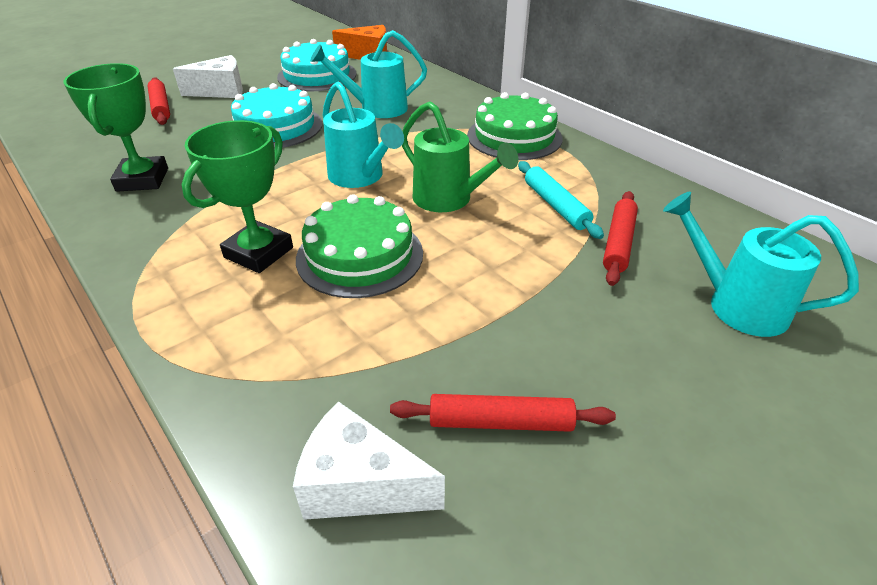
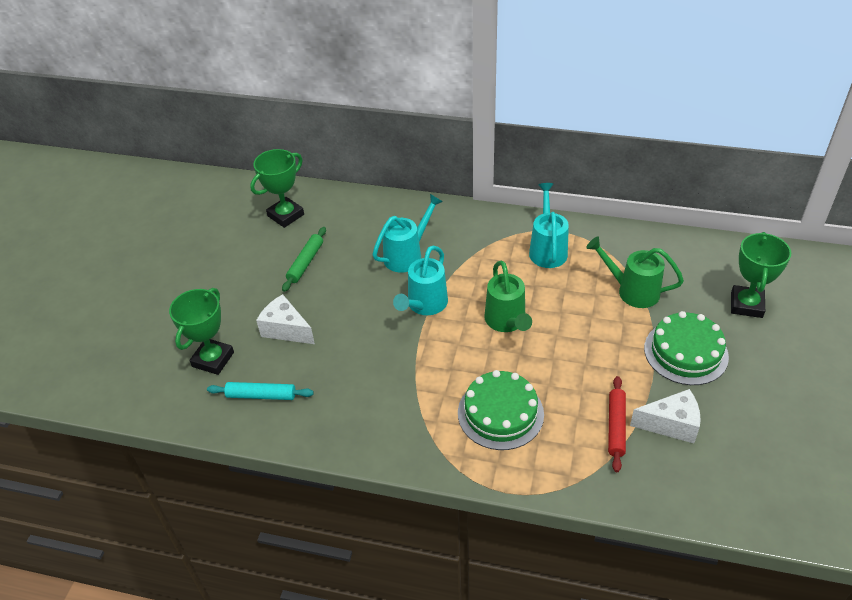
green rolling pin: 0 -> 1
green trophy: 2 -> 3
green watering can: 1 -> 2
orange cheese: 1 -> 0
red rolling pin: 3 -> 1
turquoise cake: 2 -> 0

